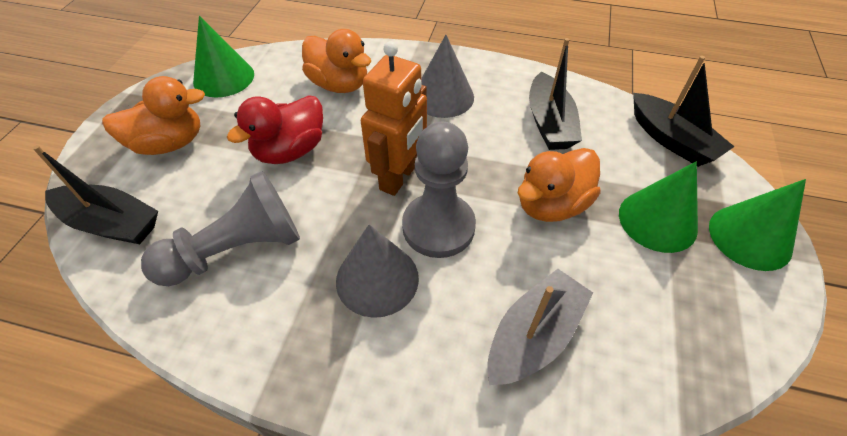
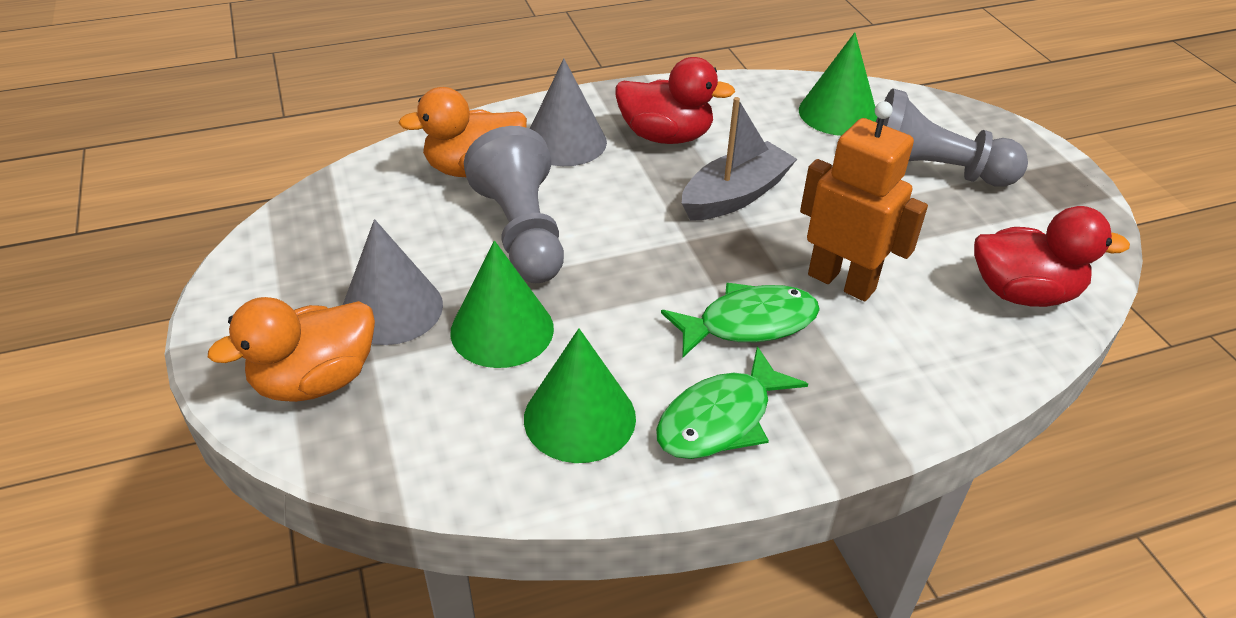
black boat: 3 -> 0
green fish: 0 -> 2
orange duck: 3 -> 2
red duck: 1 -> 2

